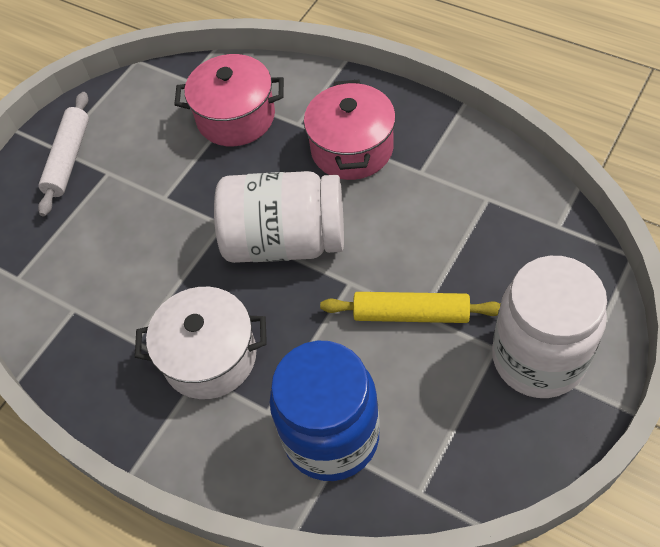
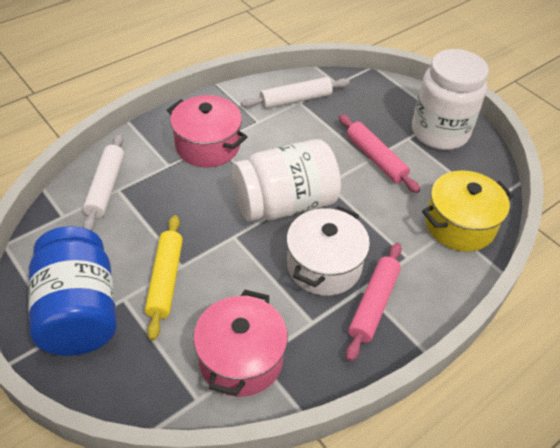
pink rolling pin: 0 -> 2
white rolling pin: 1 -> 2
yellow pot: 0 -> 1

